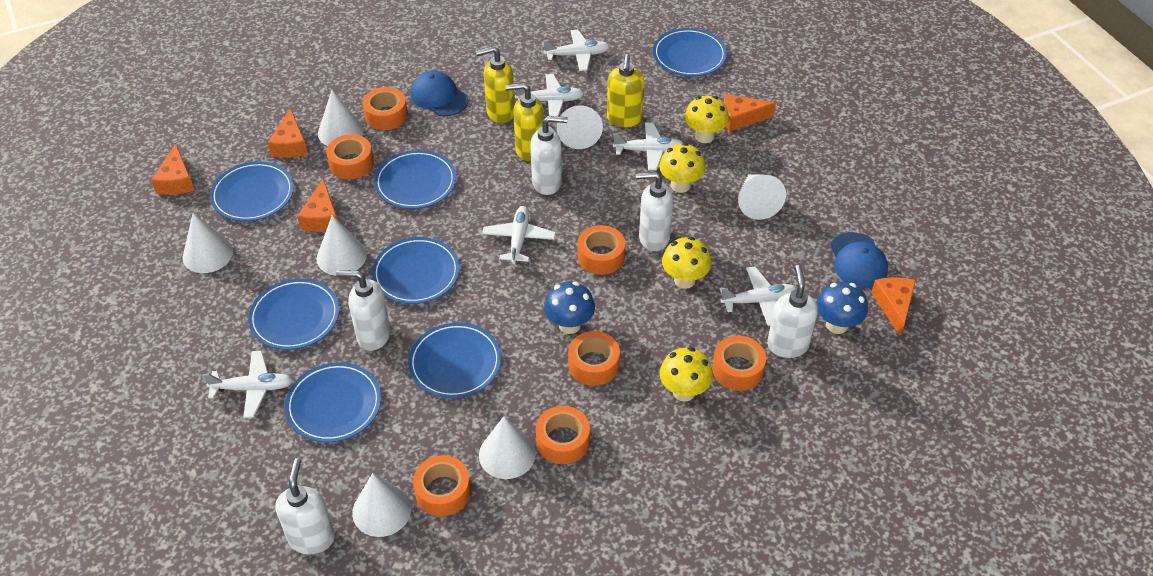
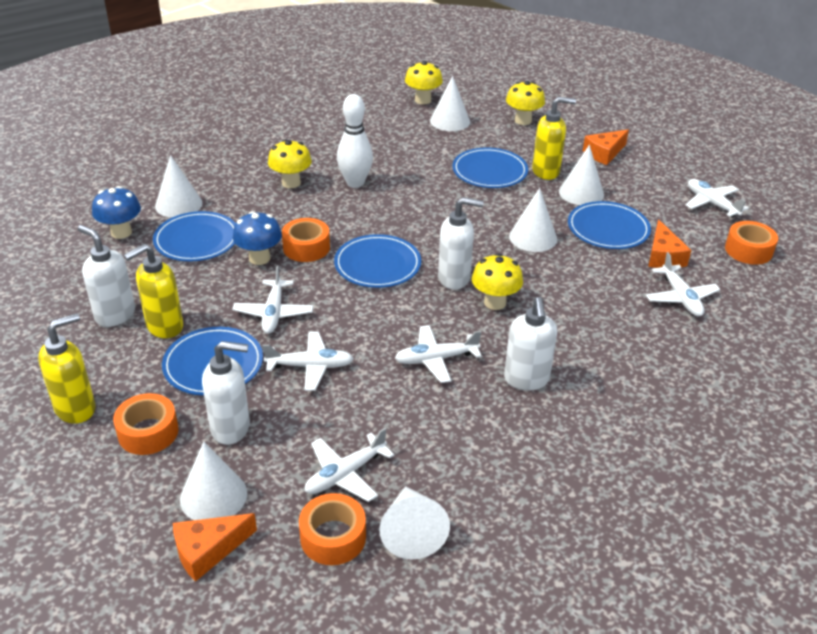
blue cap: 2 -> 0
blue plate: 7 -> 5
orange cheese: 5 -> 3
orange tape: 7 -> 4
white bowling pin: 0 -> 1
white cone: 7 -> 6
white soap dispenser: 5 -> 4

